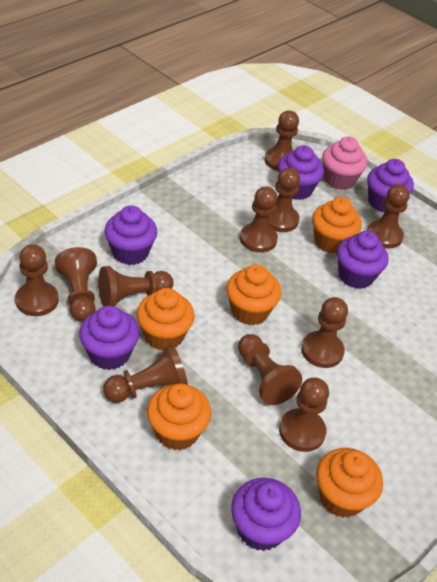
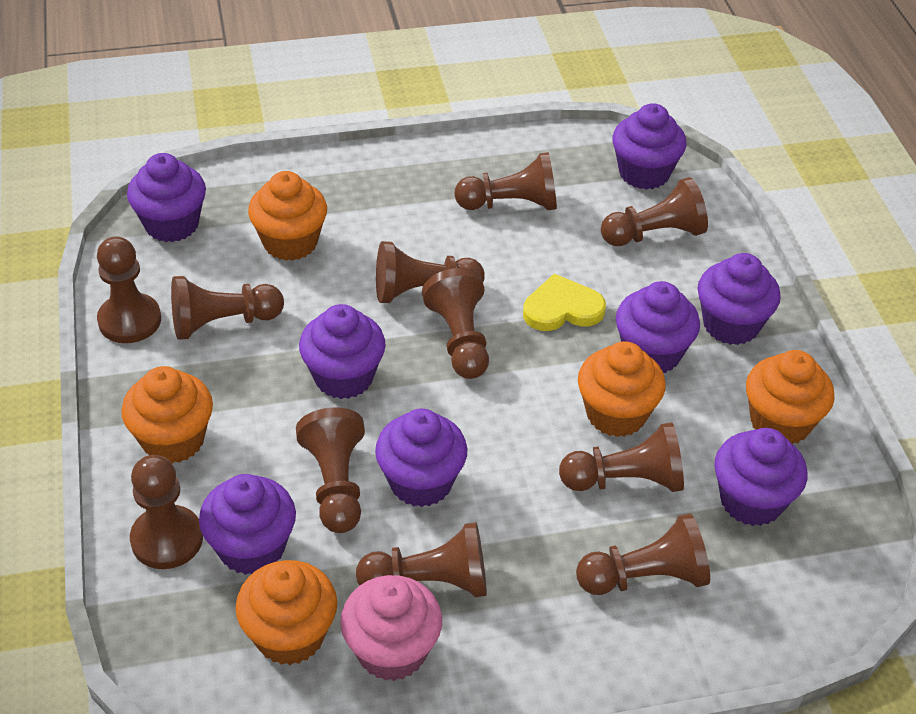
purple cupcake: 6 -> 8
yellow heart: 0 -> 1

